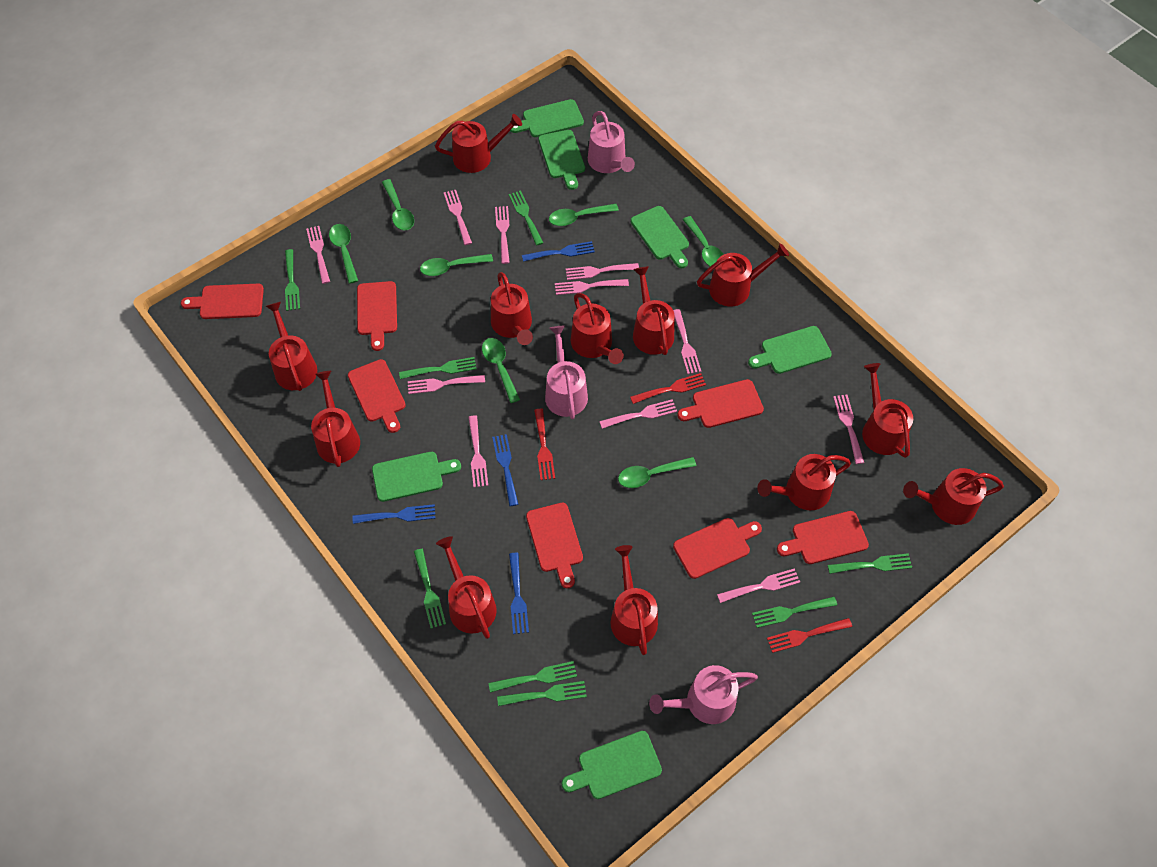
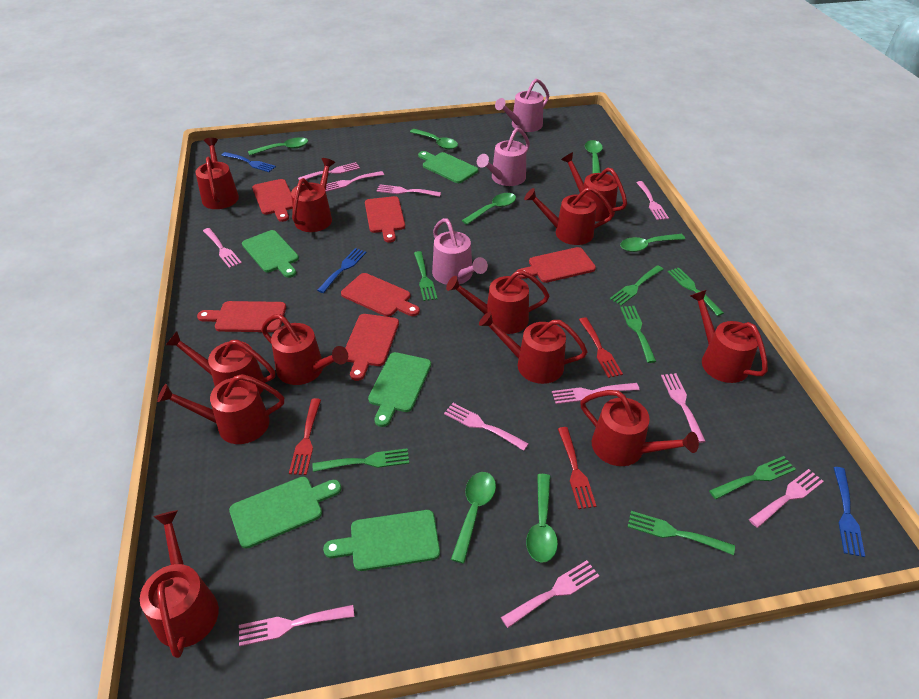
blue fork: 4 -> 3
green cutting board: 6 -> 5
green fork: 8 -> 7
red cutting board: 7 -> 6

